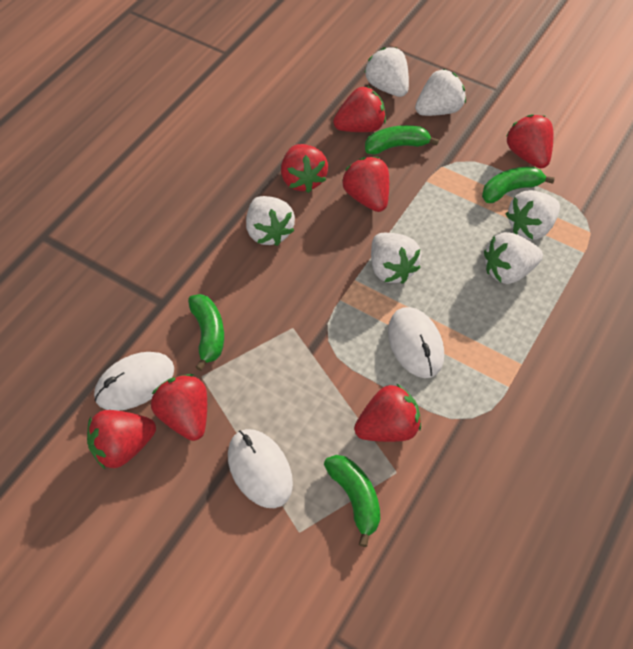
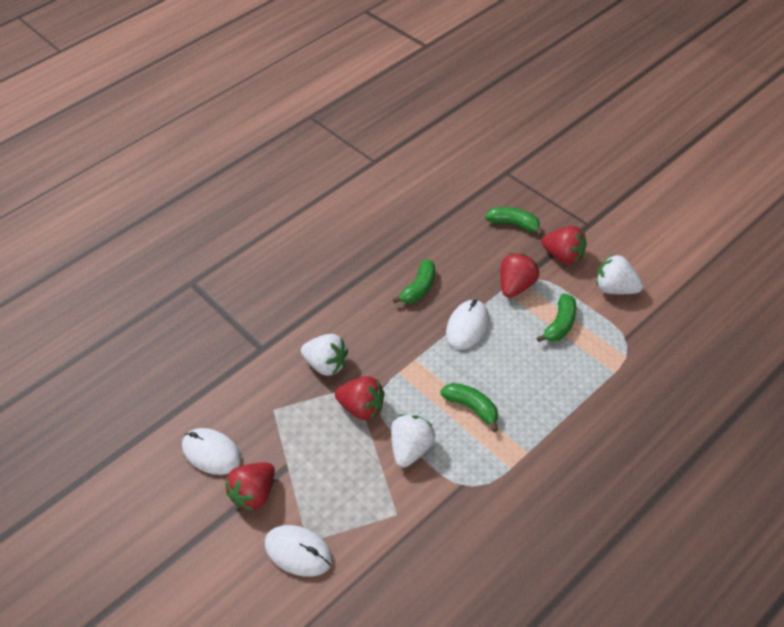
red strawberry: 7 -> 4
white strawberry: 6 -> 3

